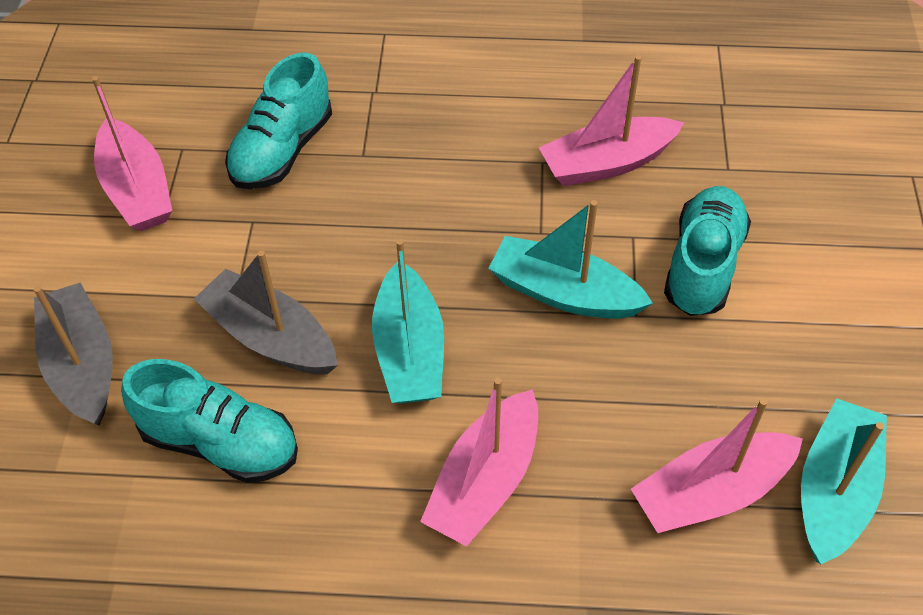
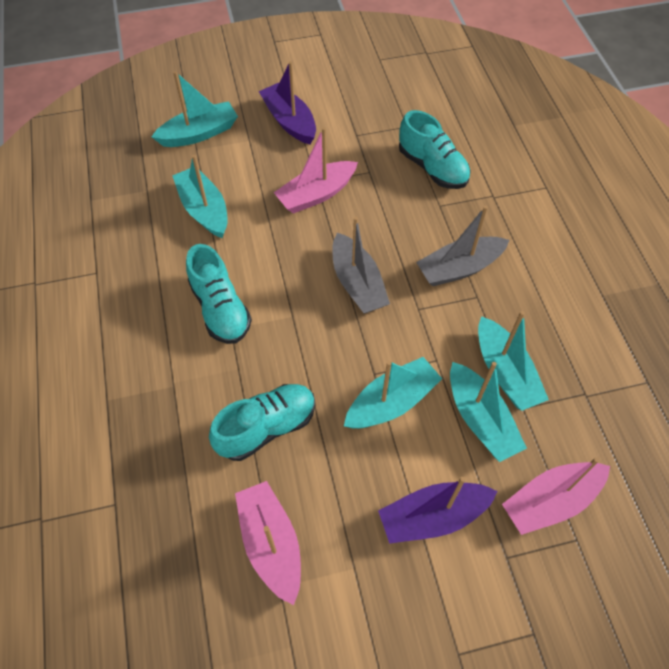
pink boat: 4 -> 3
purple boat: 0 -> 2
turquoise boat: 3 -> 5

